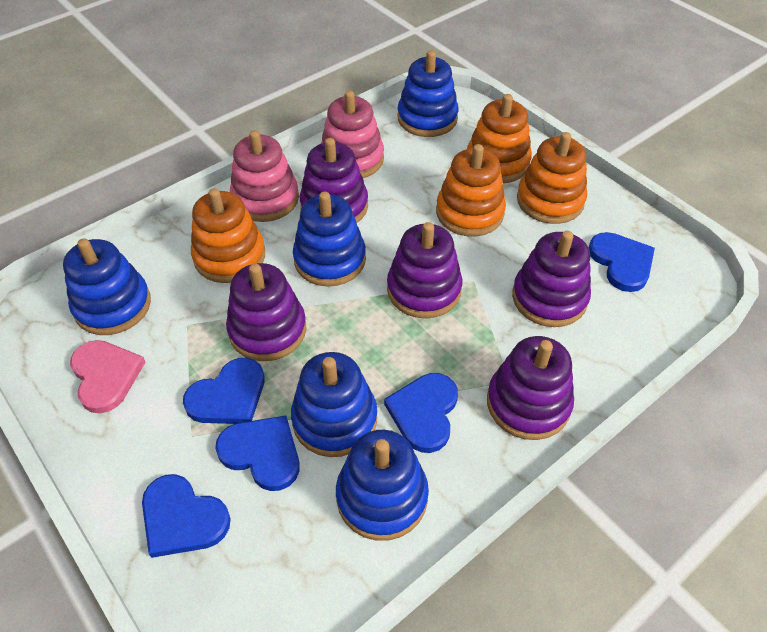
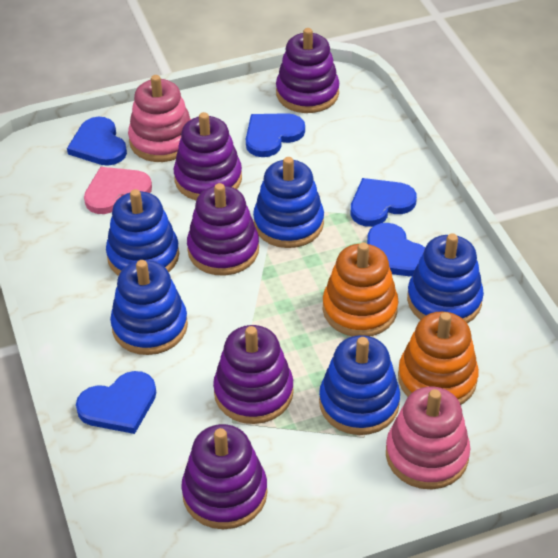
orange stacking toy: 4 -> 2

